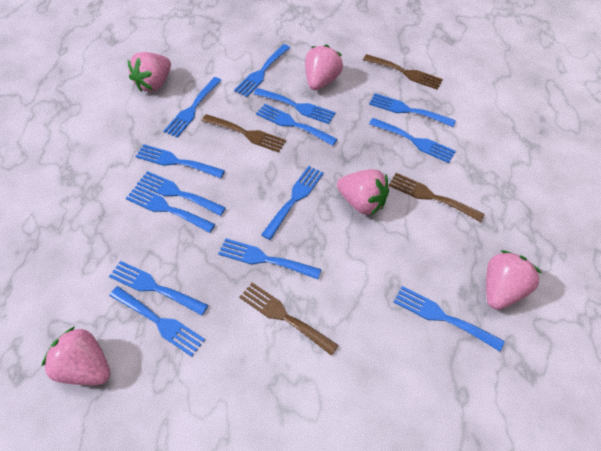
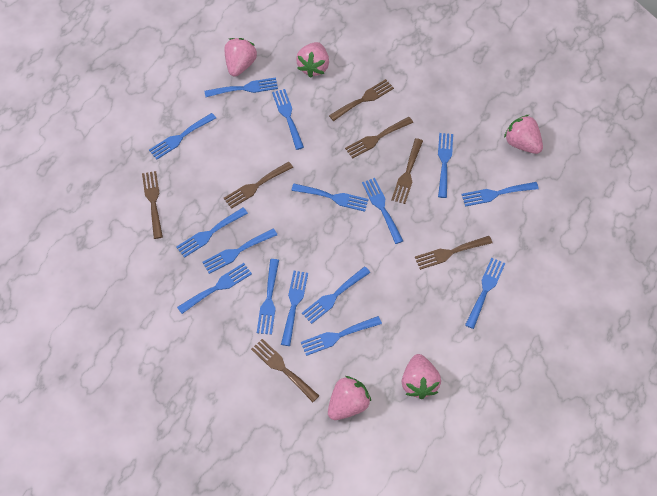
blue fork: 14 -> 15
brown fork: 4 -> 7

